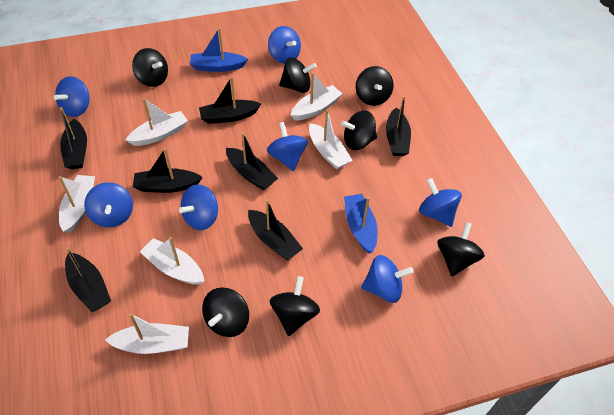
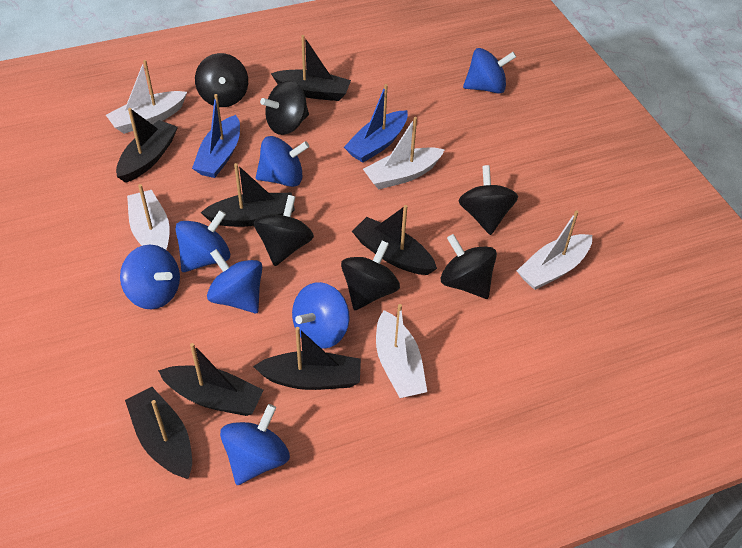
black spinning top: 7 -> 6
white boat: 6 -> 5

